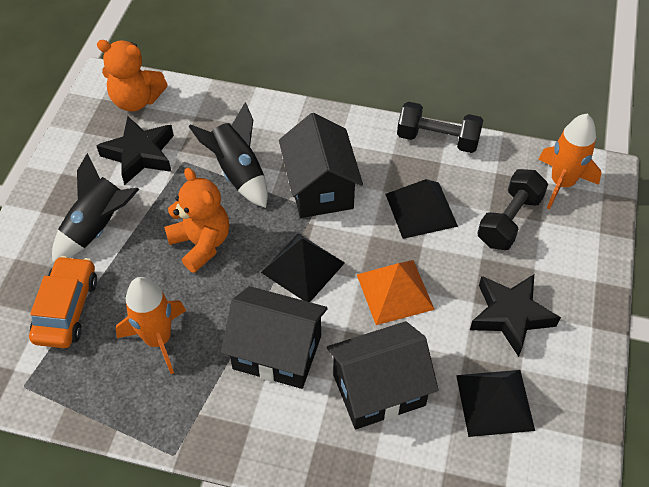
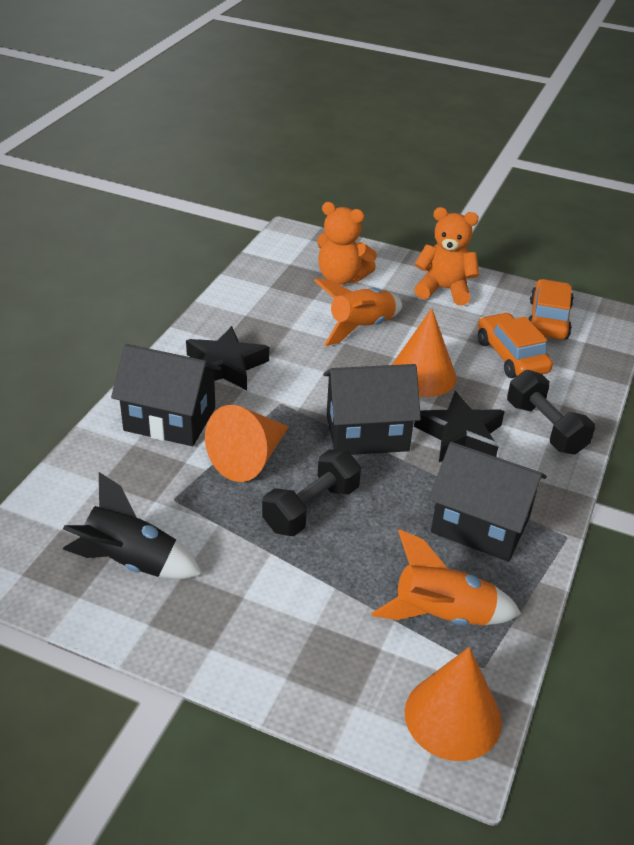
black pyramid: 3 -> 0
black rocket: 2 -> 1
orange car: 1 -> 2
orange cone: 0 -> 3
orange pyramid: 1 -> 0

